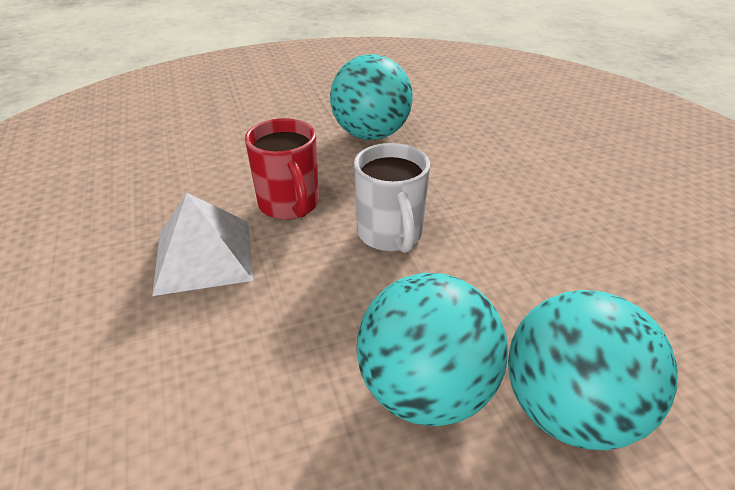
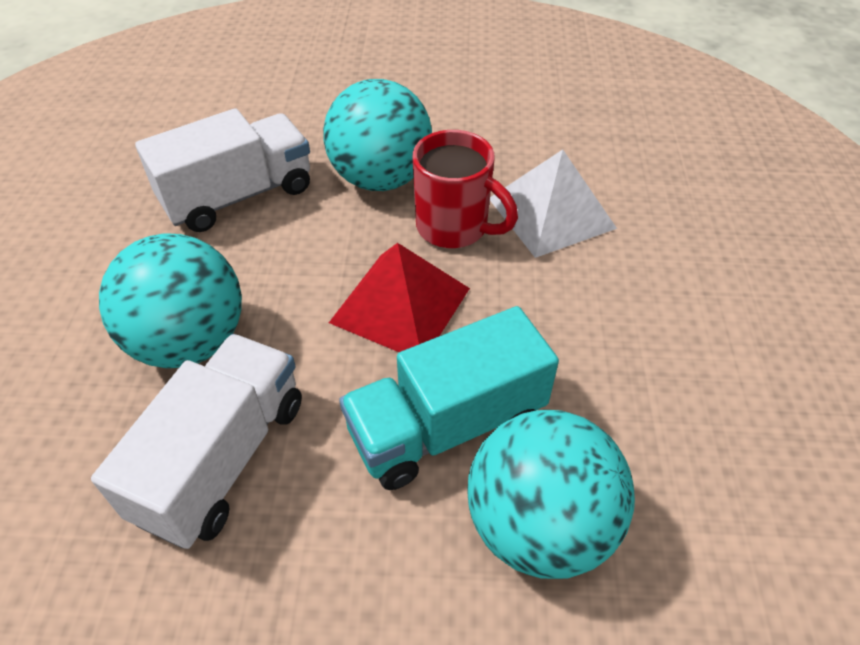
red pyramid: 0 -> 1
turquoise truck: 0 -> 1
white mug: 1 -> 0
white truck: 0 -> 2

